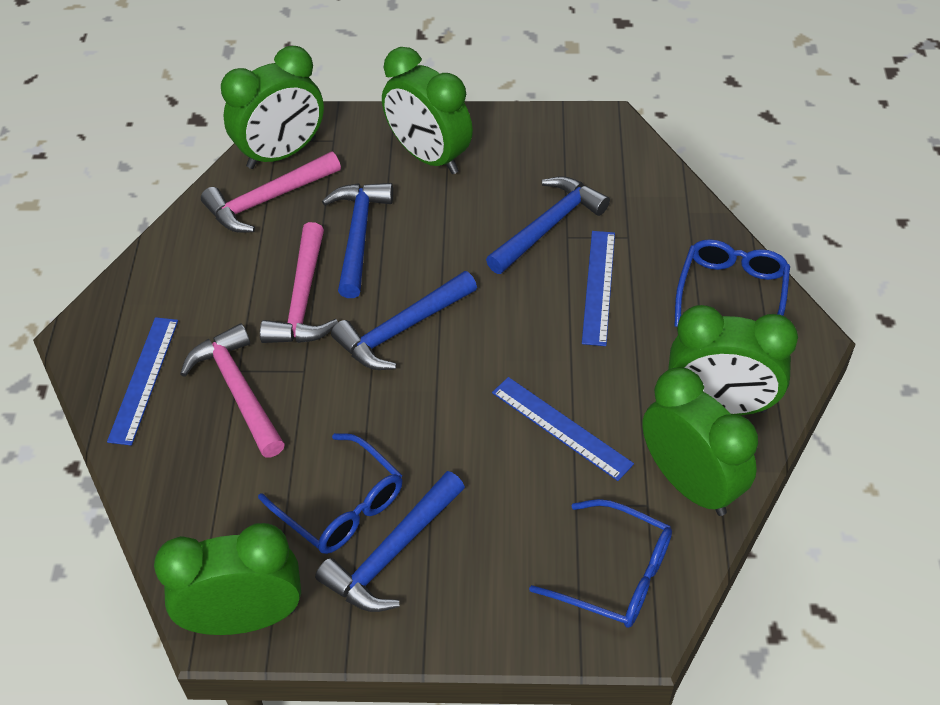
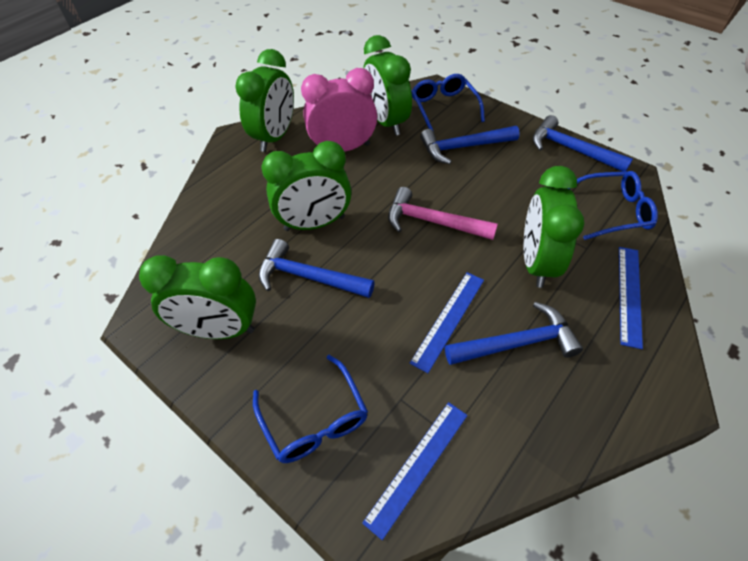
pink clock: 0 -> 1
pink hammer: 3 -> 1

